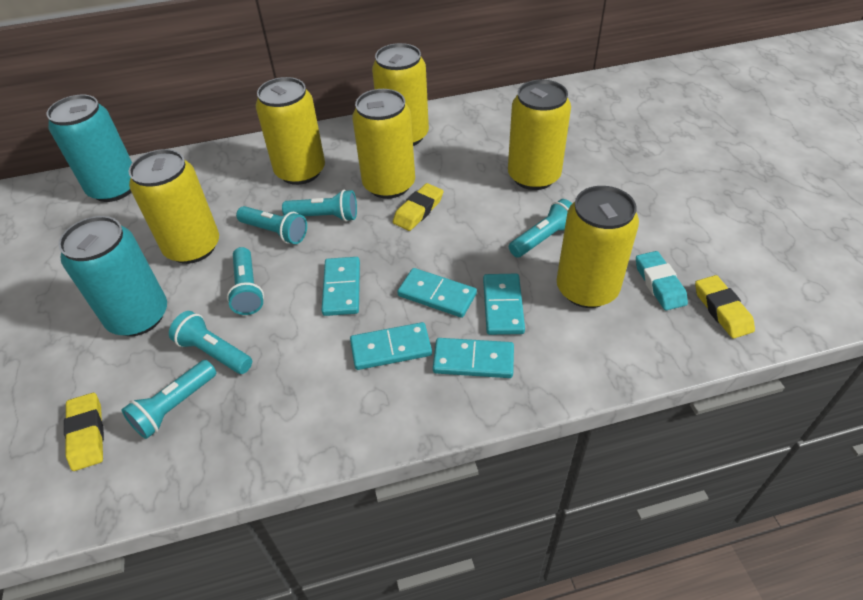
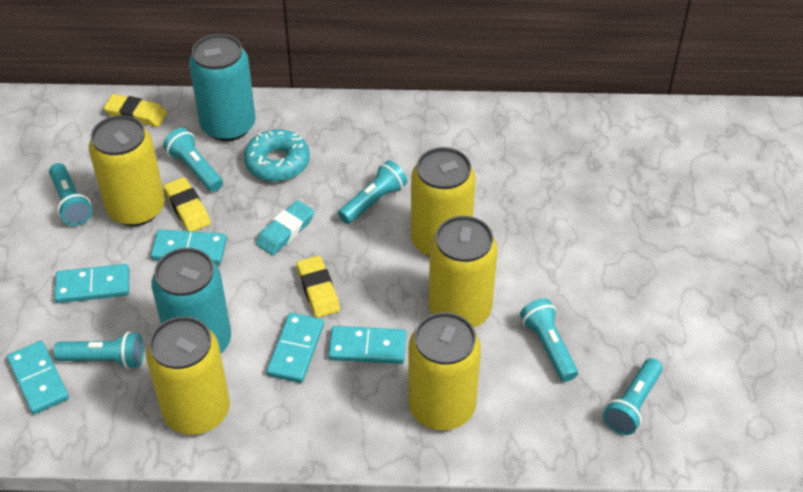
turquoise donut: 0 -> 1
yellow can: 6 -> 5

